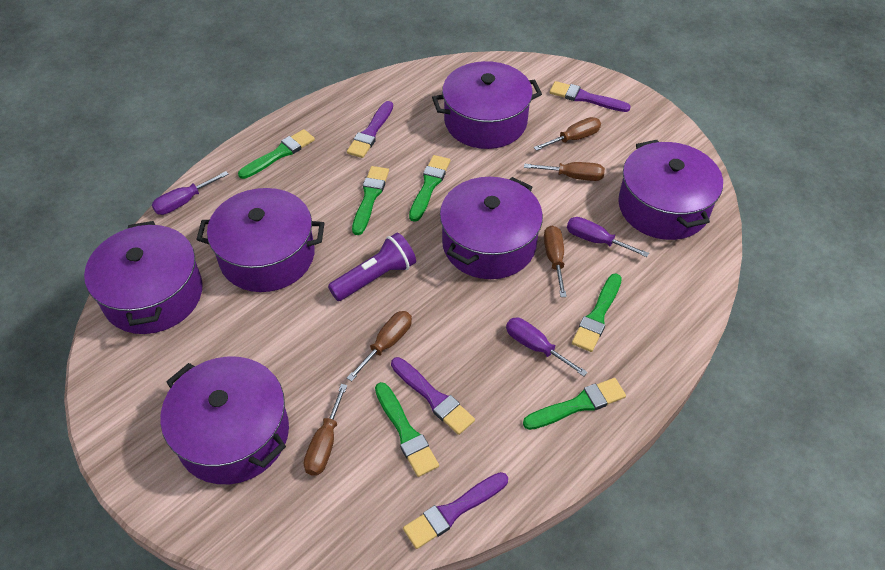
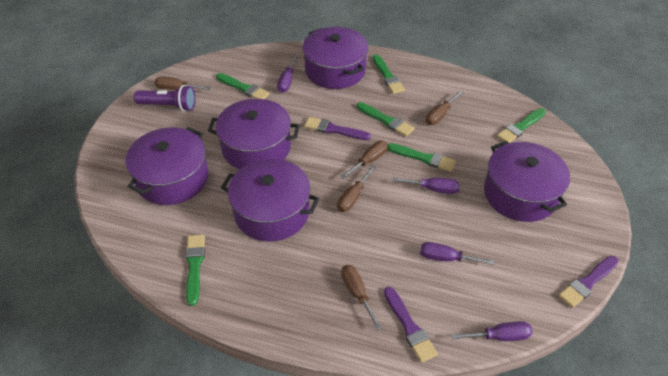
purple brush: 4 -> 3
purple pot: 6 -> 5
purple screwdriver: 3 -> 4

